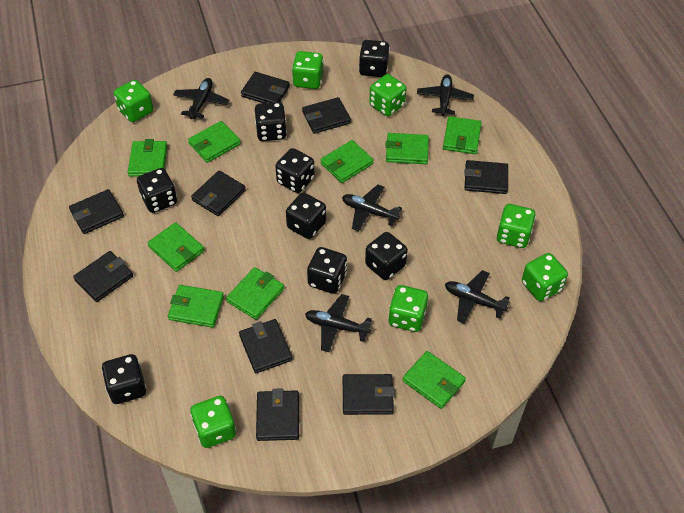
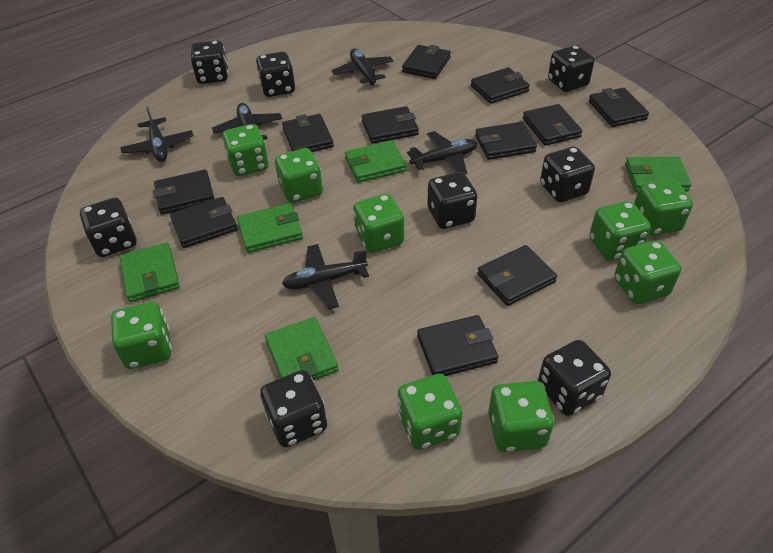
black wallet: 9 -> 11
green dice: 7 -> 9
green wallet: 9 -> 5

